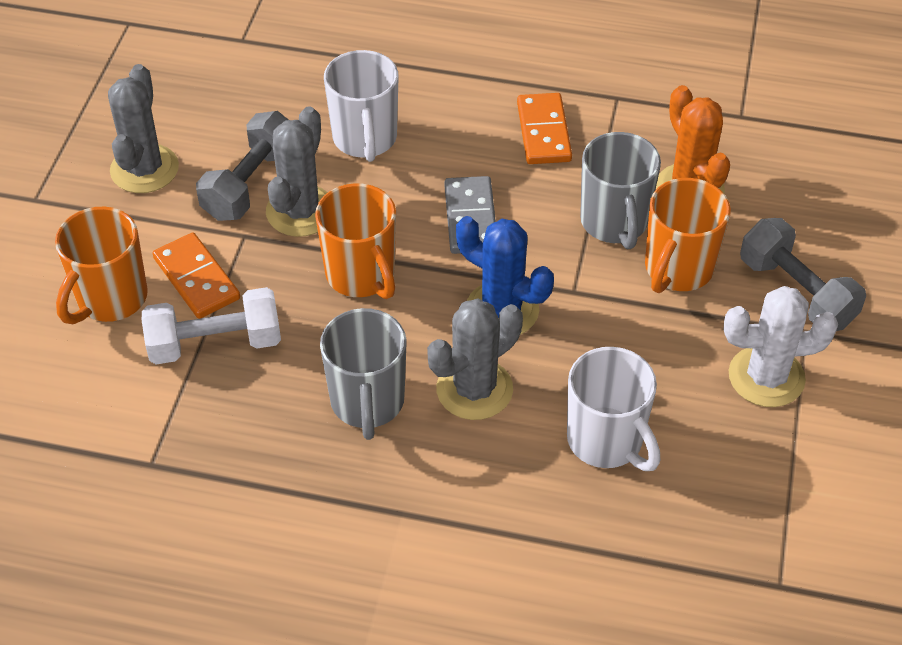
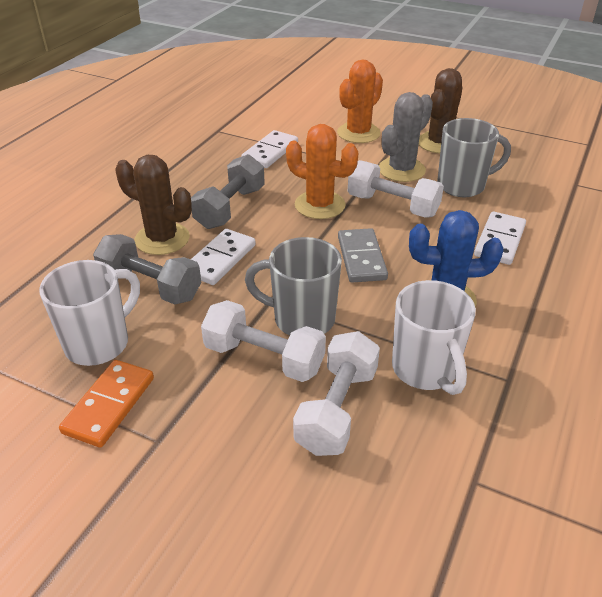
brown cactus: 0 -> 2
grey cactus: 3 -> 1
orange cactus: 1 -> 2
orange domino: 2 -> 1
orange mug: 3 -> 0
white cactus: 1 -> 0
white domino: 0 -> 3
white dumbbell: 1 -> 3

